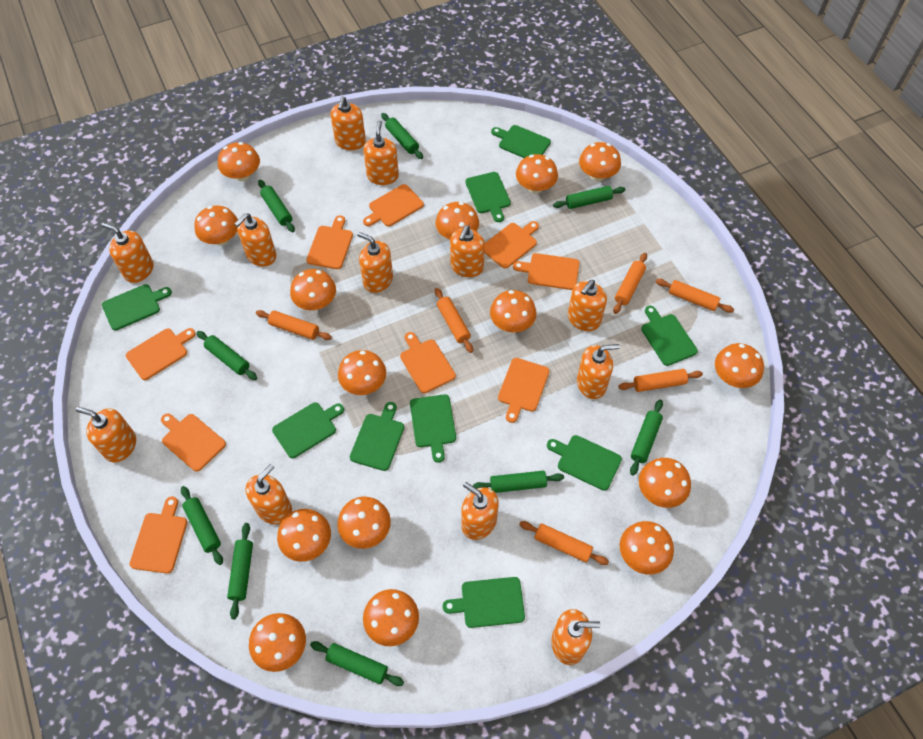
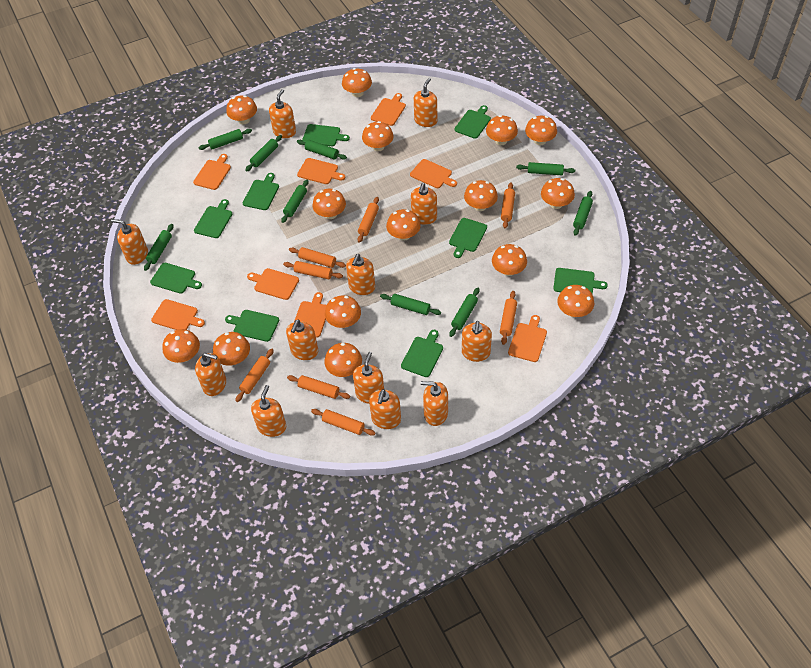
orange cutting board: 9 -> 8
orange rolling pin: 6 -> 8

